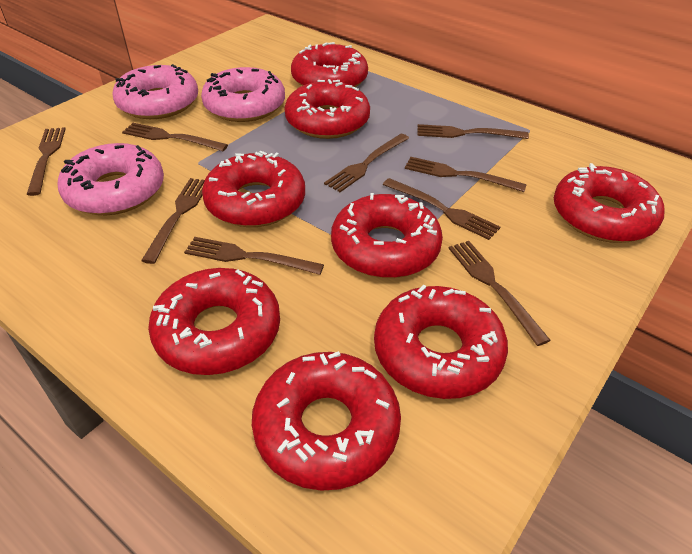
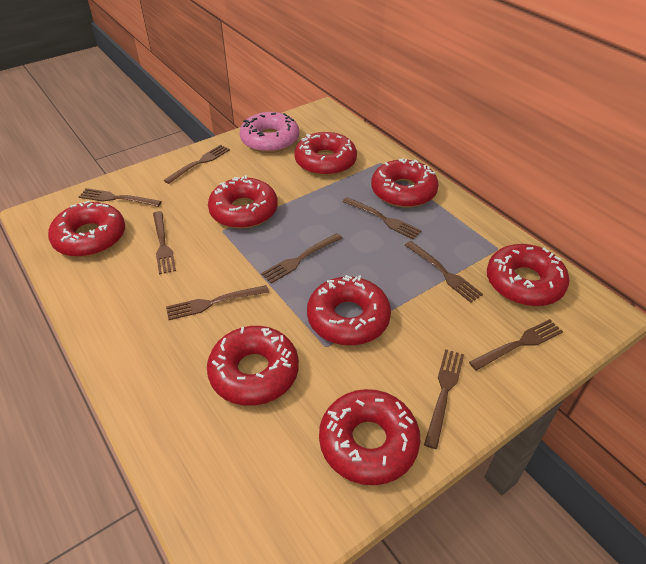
pink donut: 3 -> 1

